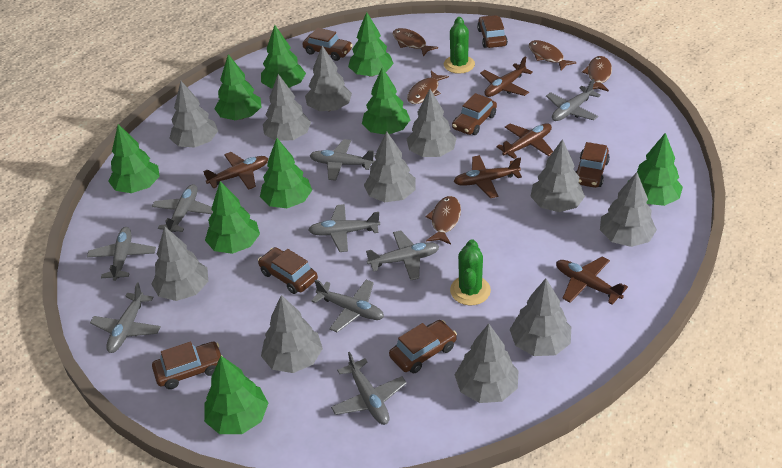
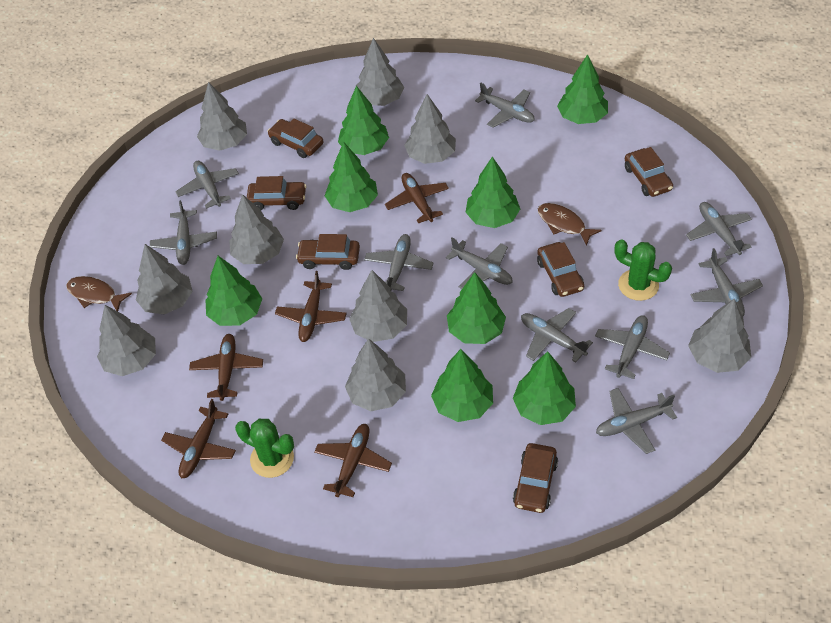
brown car: 7 -> 6
brown fish: 5 -> 2
green tree: 9 -> 8
grey plane: 9 -> 10
grey tree: 11 -> 9

